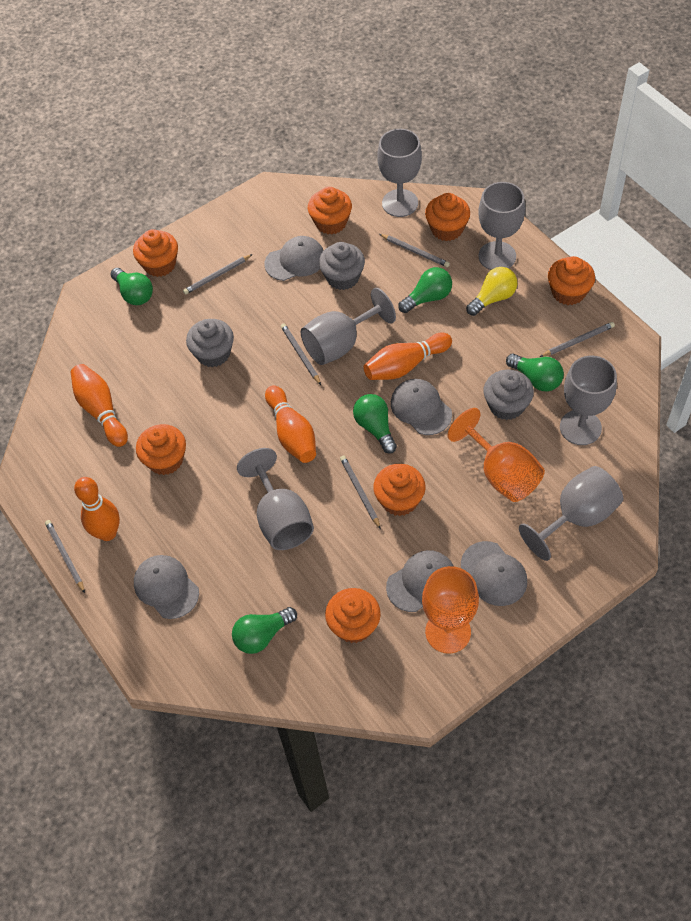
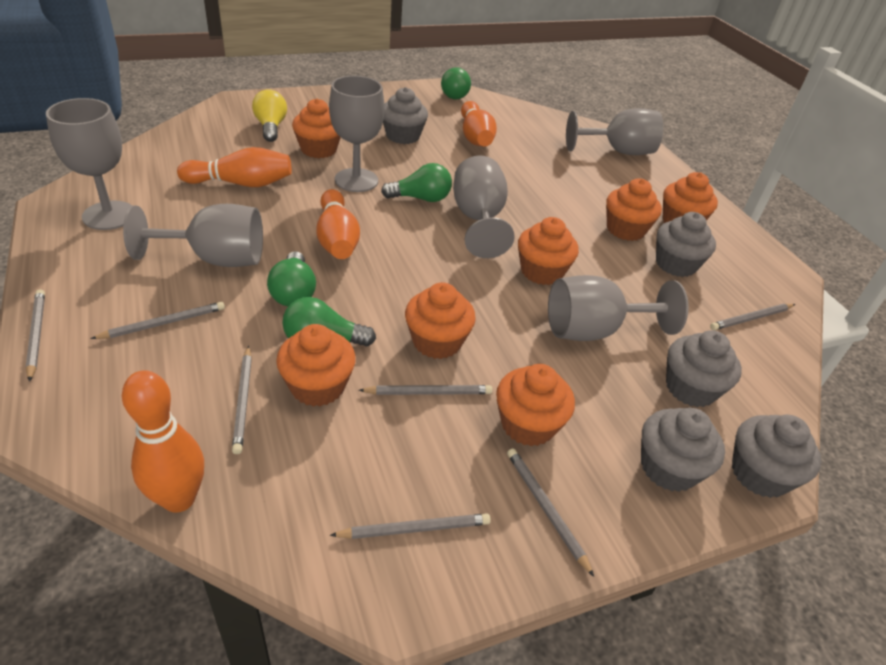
green light bulb: 5 -> 4
grey cap: 5 -> 0
grey cupcake: 3 -> 5
grey pencil: 6 -> 7
orange goblet: 2 -> 0

